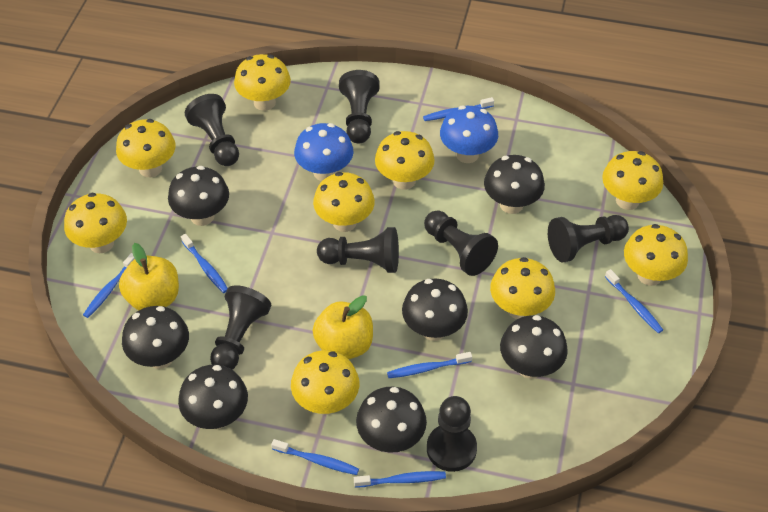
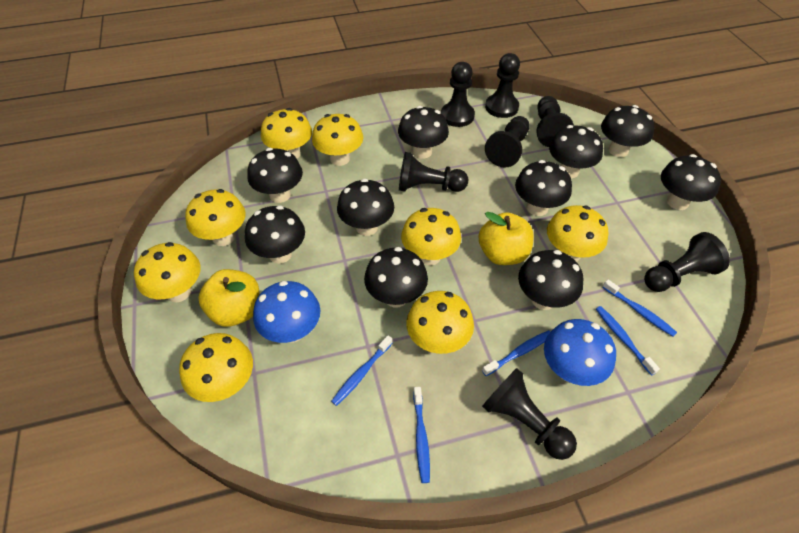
black mushroom: 7 -> 10
blue toothbrush: 7 -> 5
yellow mushroom: 9 -> 8

